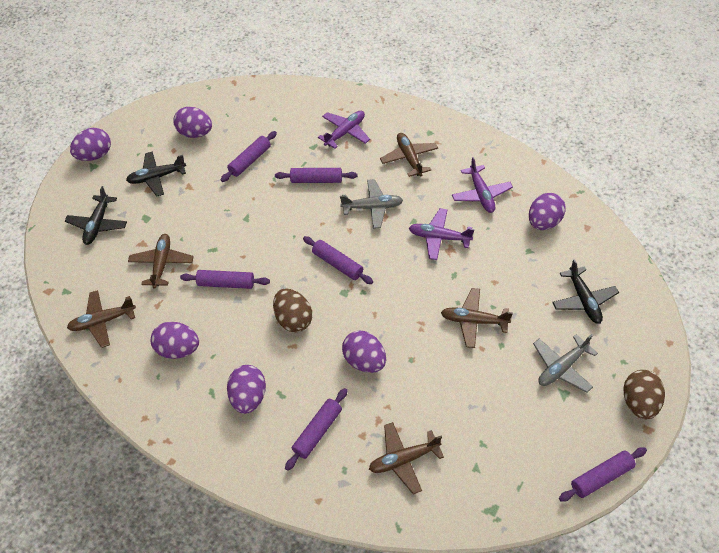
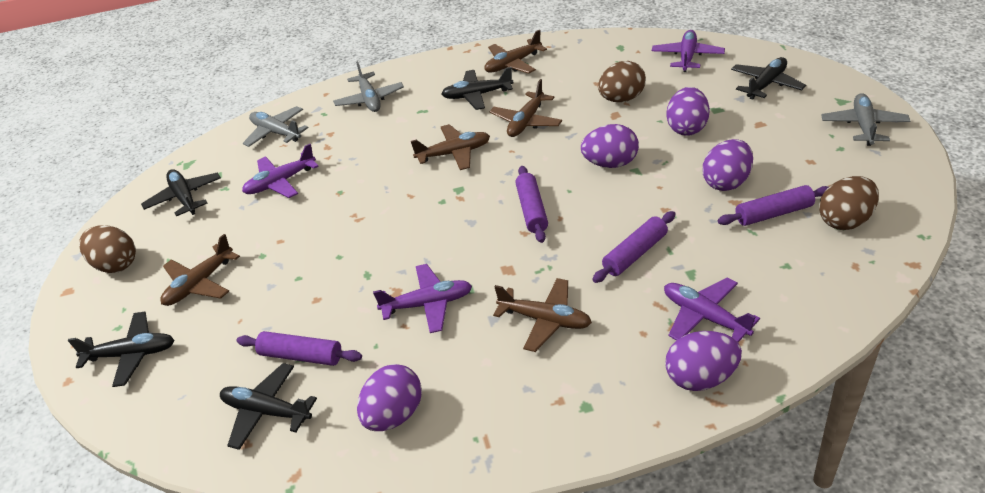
black plane: 3 -> 5
brown egg: 2 -> 3
grey plane: 2 -> 3
purple egg: 6 -> 5
purple plane: 3 -> 4
purple rolling pin: 6 -> 4

